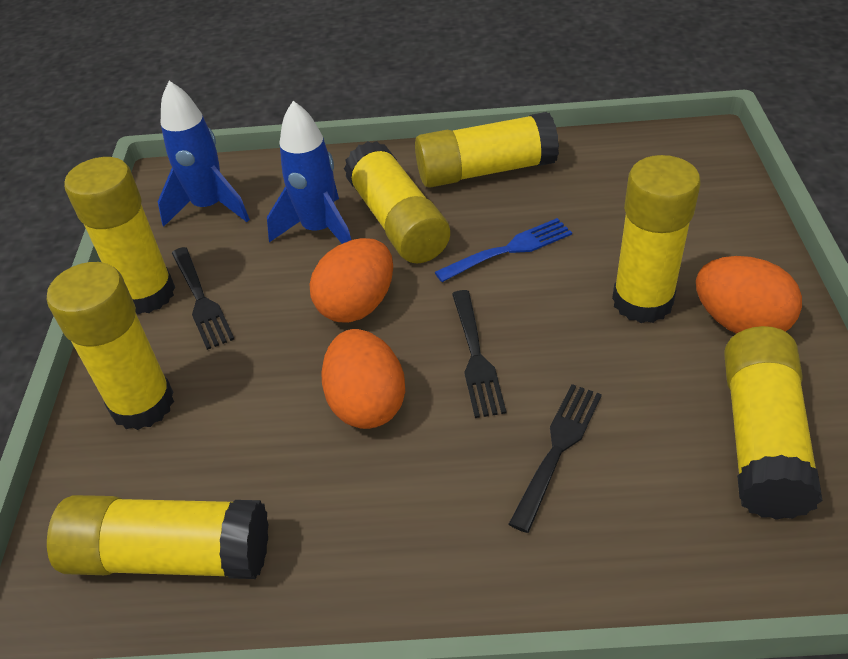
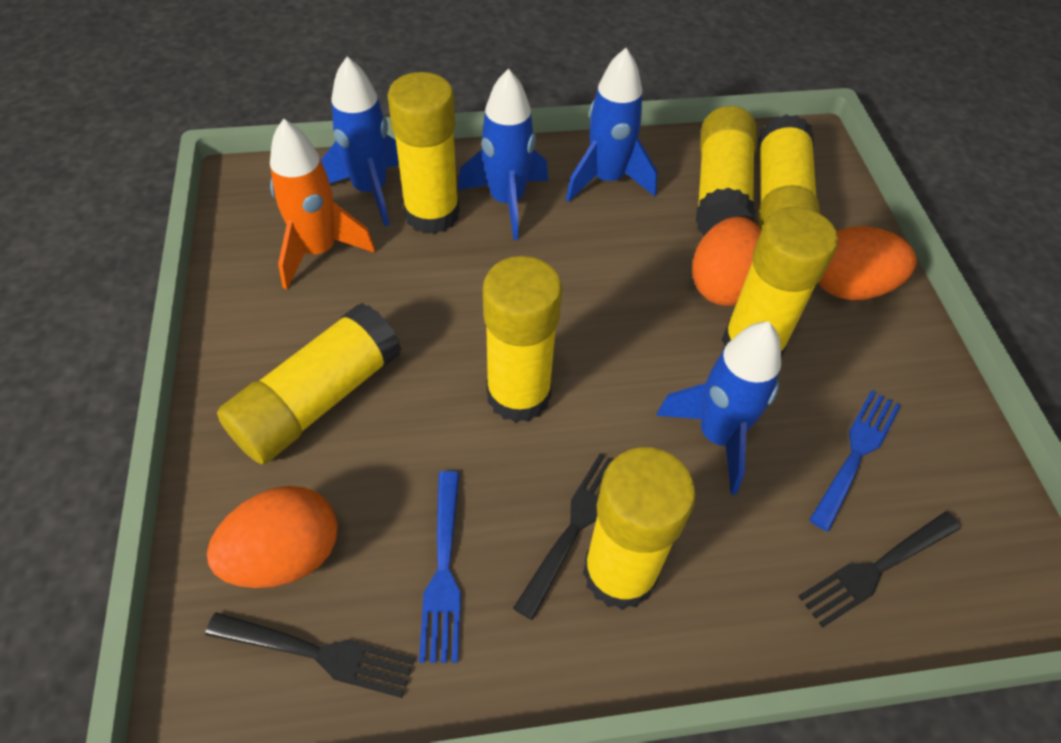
blue fork: 1 -> 2
blue rocket: 2 -> 4
orange rocket: 0 -> 1

